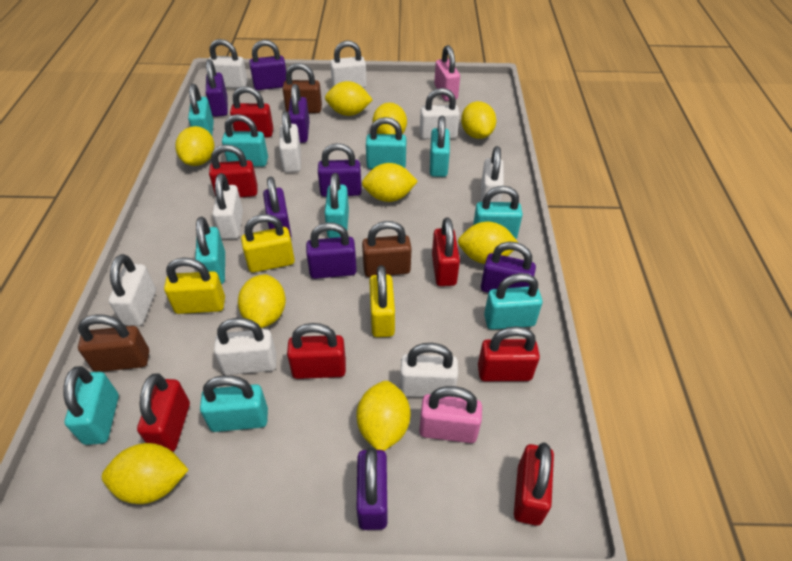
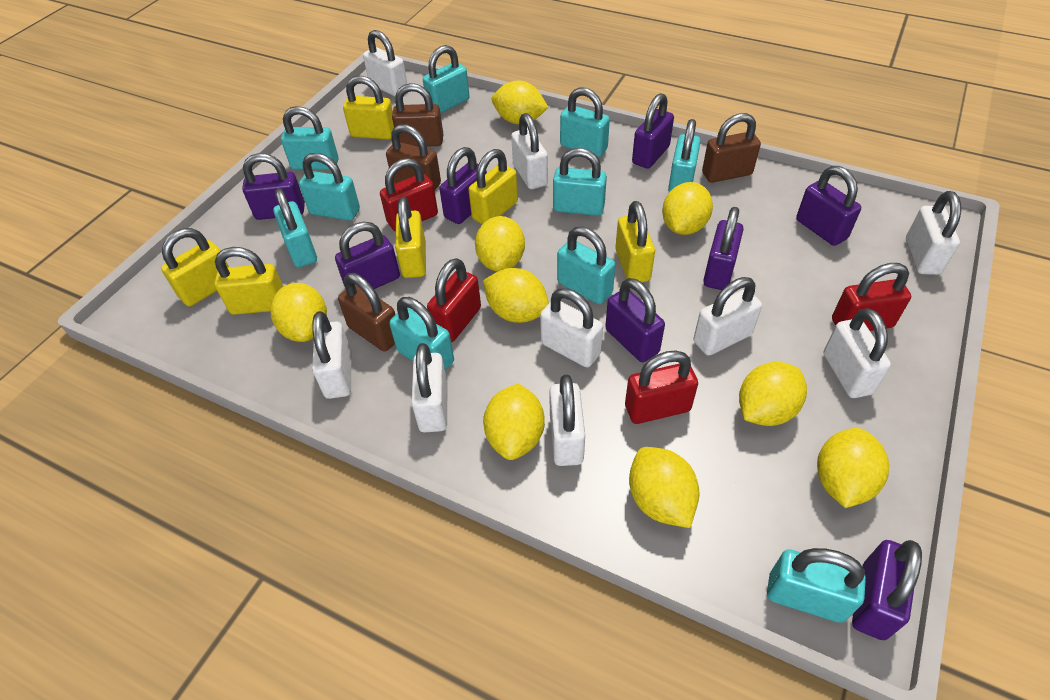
brown padlock: 3 -> 4
pink padlock: 2 -> 0
red padlock: 7 -> 4
yellow padlock: 3 -> 6

